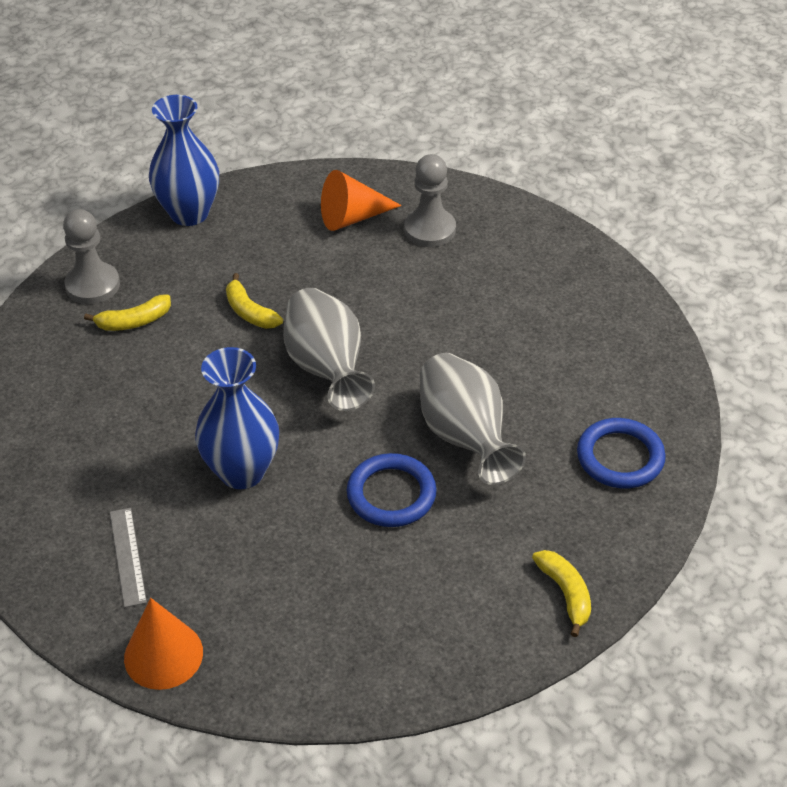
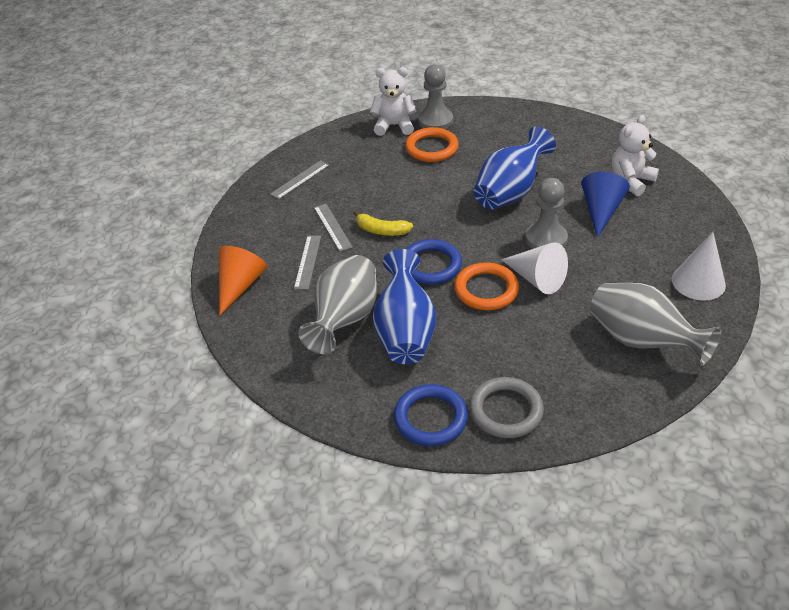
blue cone: 0 -> 1
grey ring: 0 -> 1
grey ruler: 1 -> 3
orange cone: 2 -> 1
orange ring: 0 -> 2
white cone: 0 -> 2
white teddy bear: 0 -> 2
yellow banana: 3 -> 1

